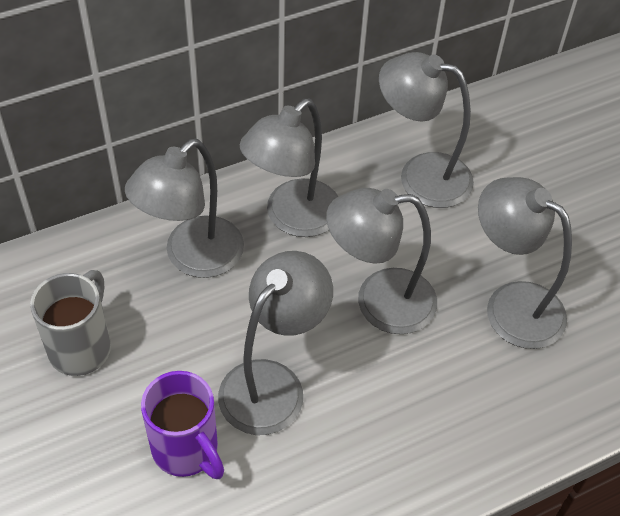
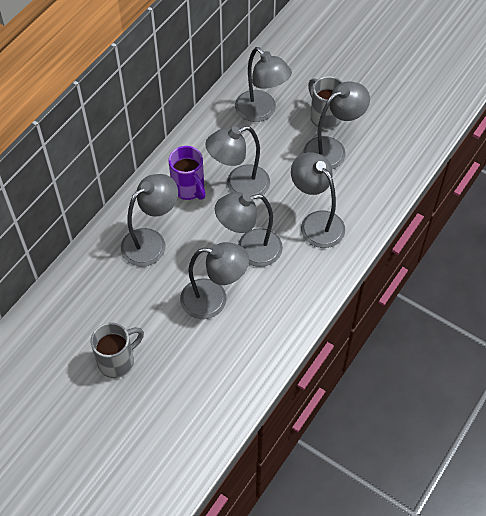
grey lamp: 6 -> 7
grey mug: 1 -> 2

